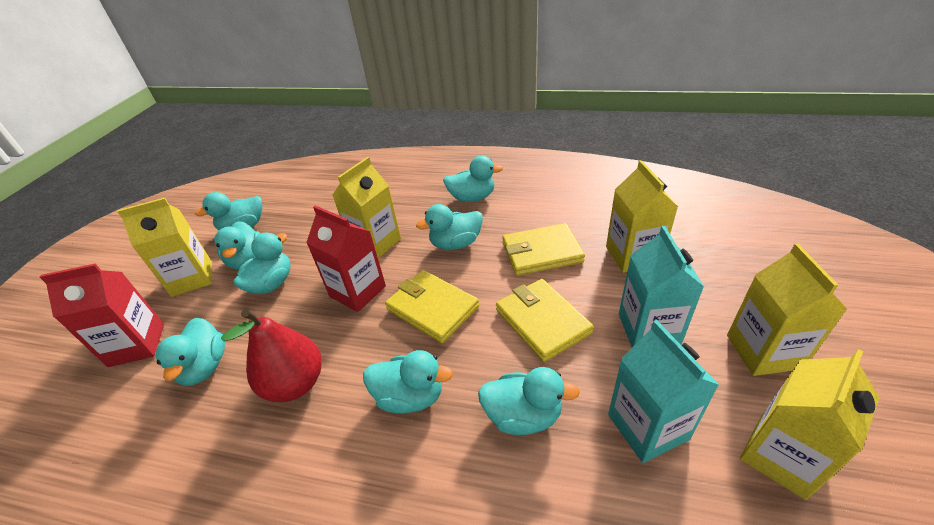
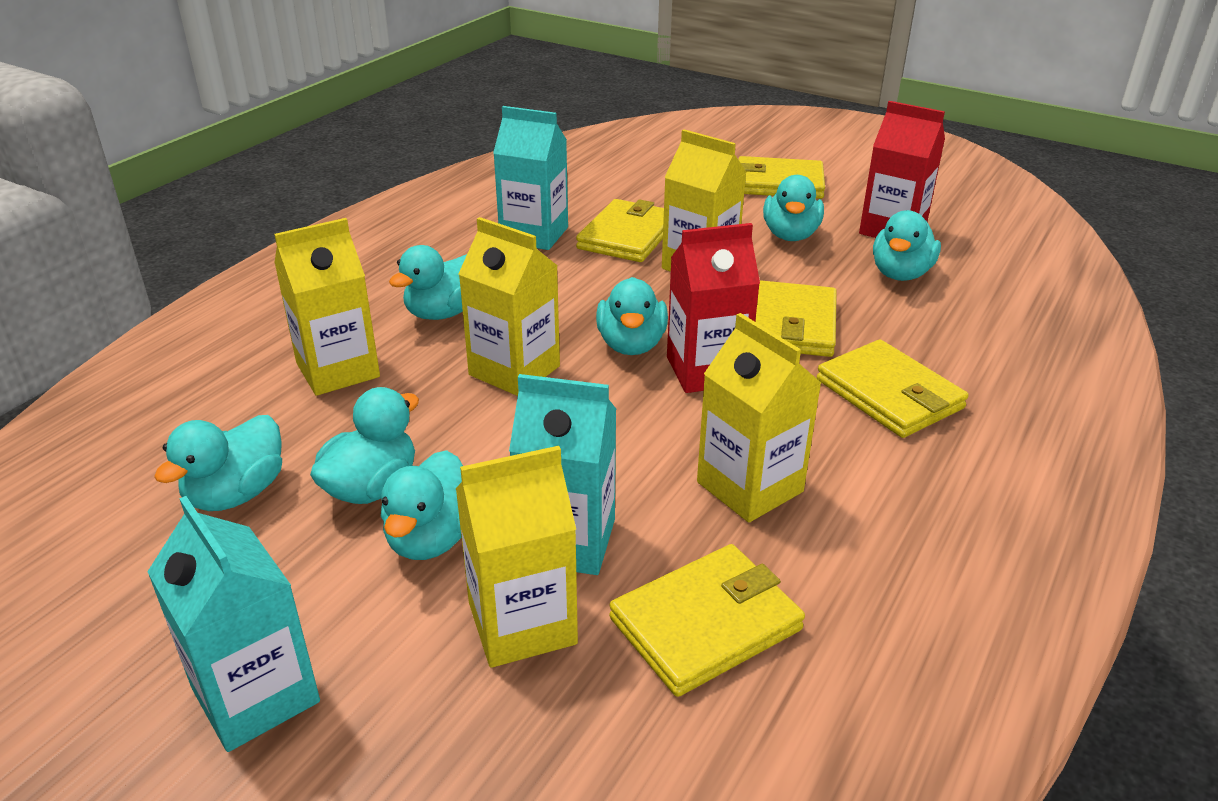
red pear: 1 -> 0
turquoise carton: 2 -> 3
turquoise duck: 8 -> 7
yellow wallet: 3 -> 5

